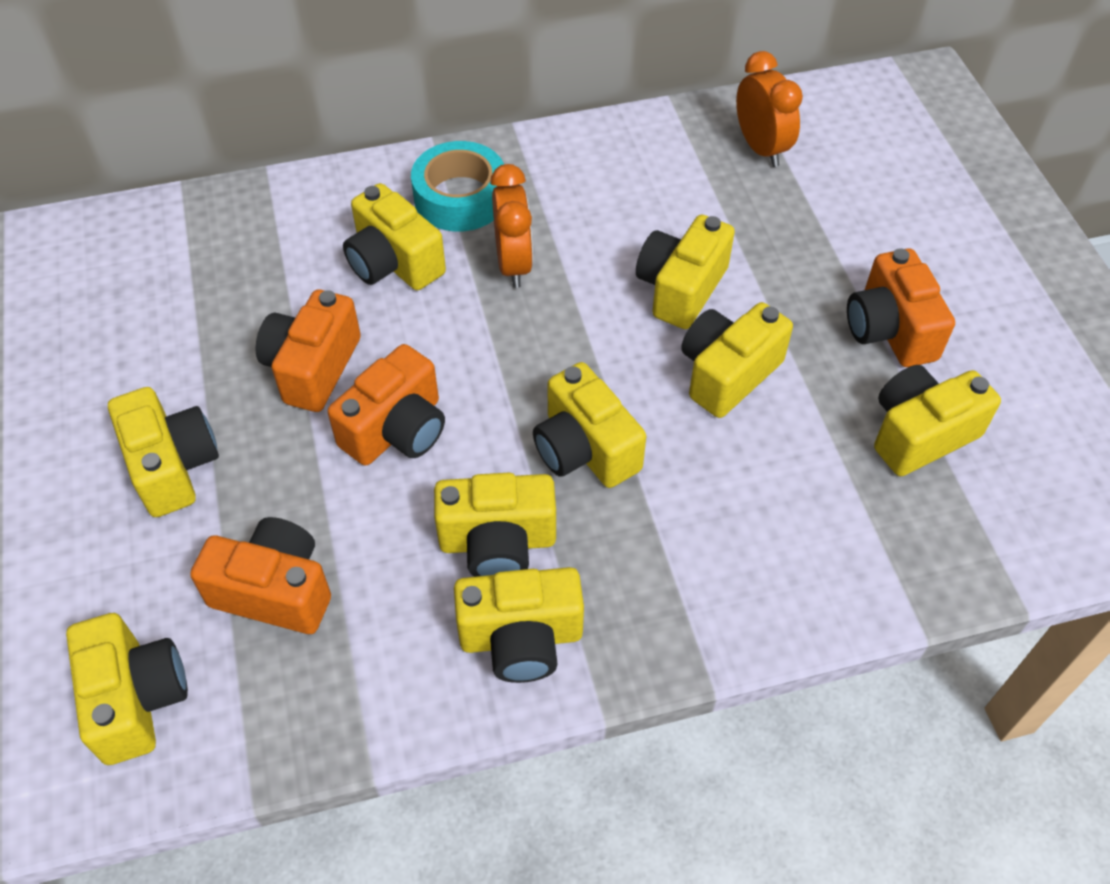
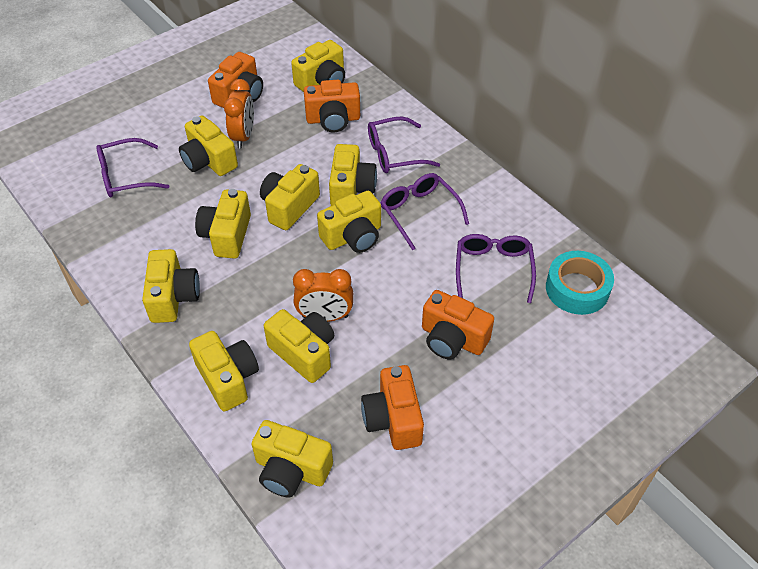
purple glasses: 0 -> 4
yellow camera: 9 -> 10

